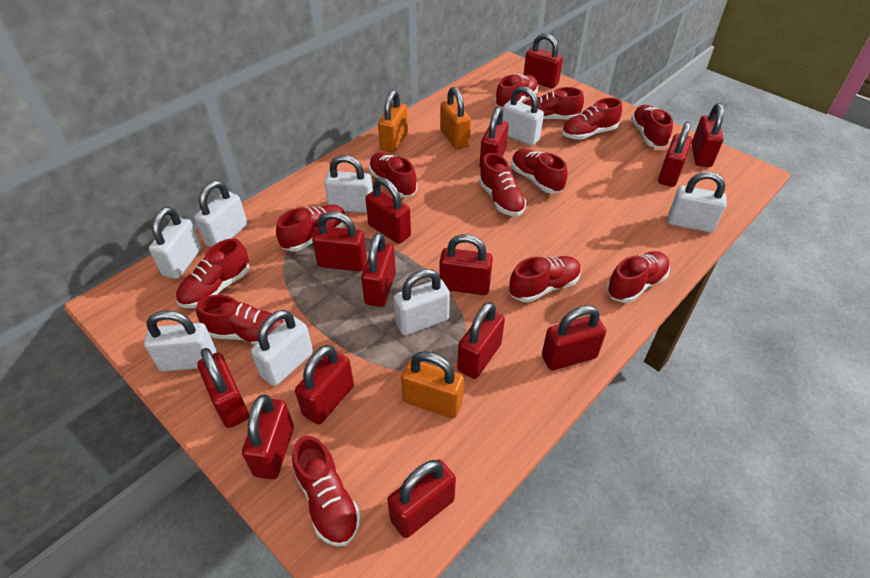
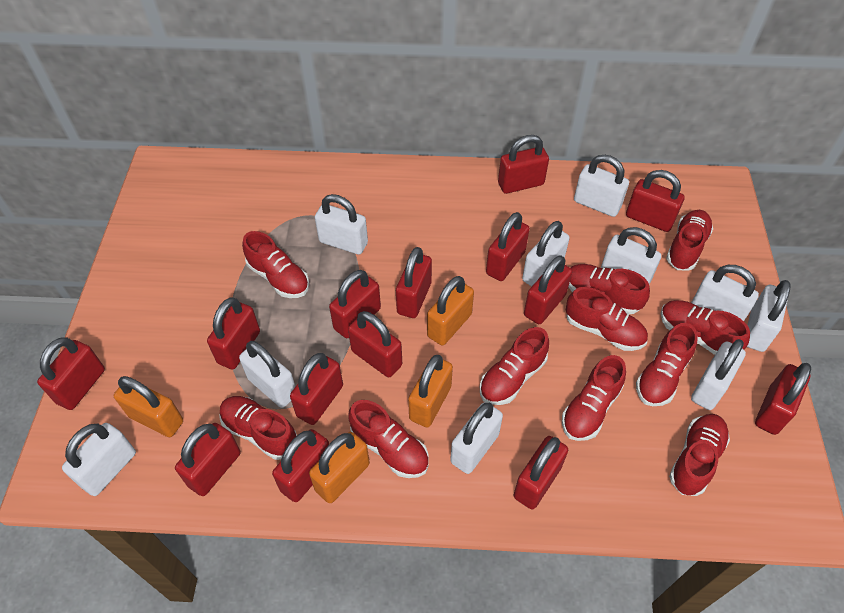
orange padlock: 3 -> 4
red shoe: 13 -> 11
white padlock: 8 -> 10

